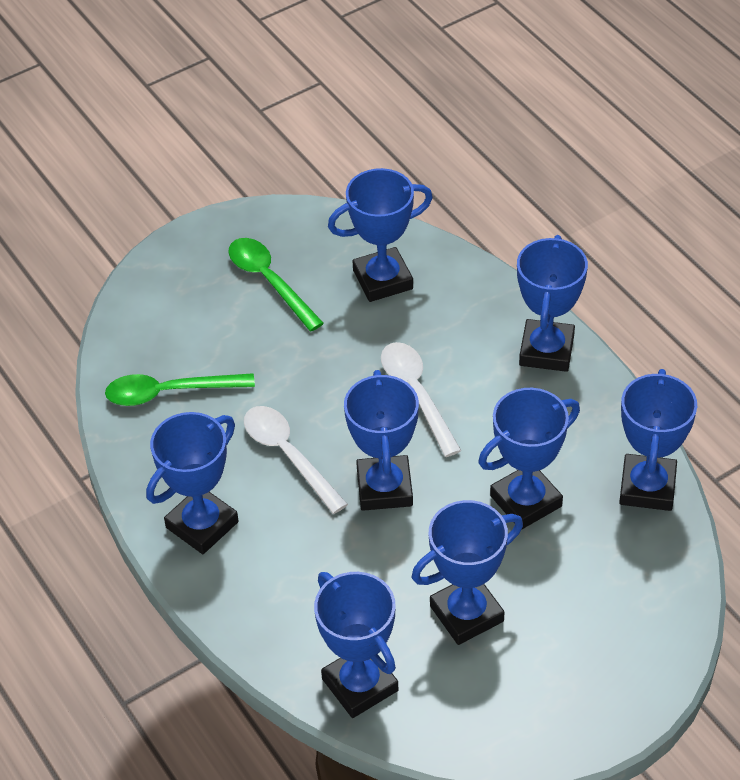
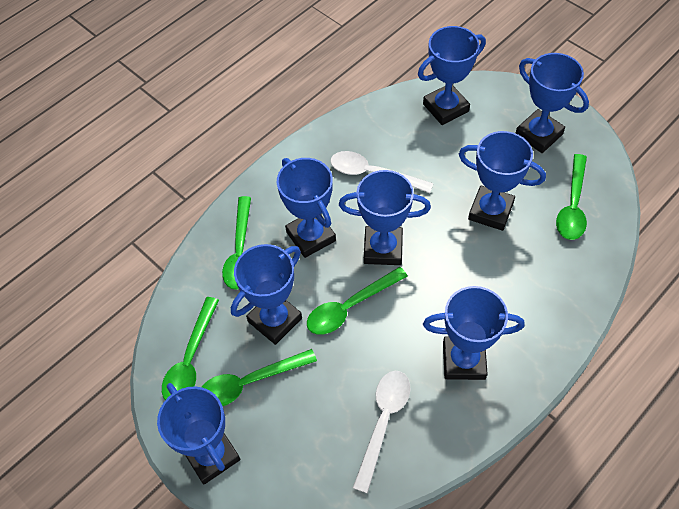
green spoon: 2 -> 5

